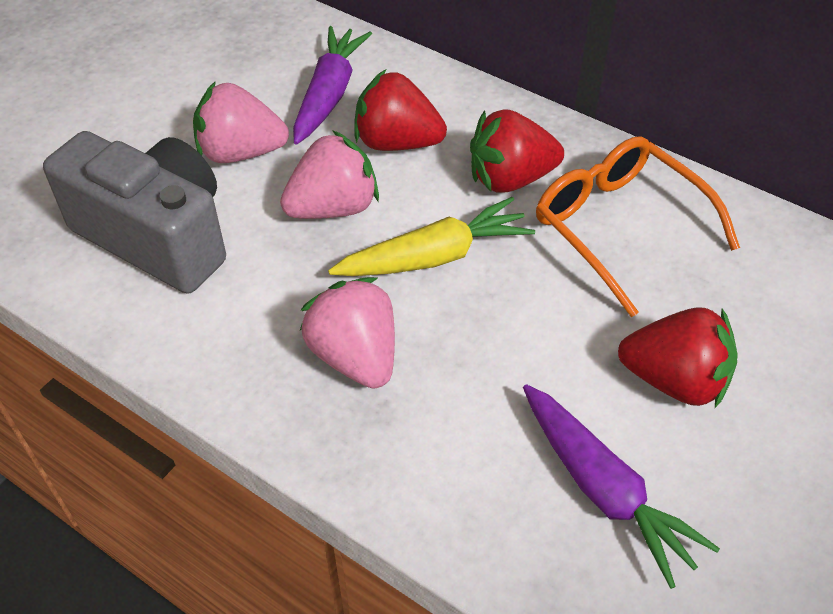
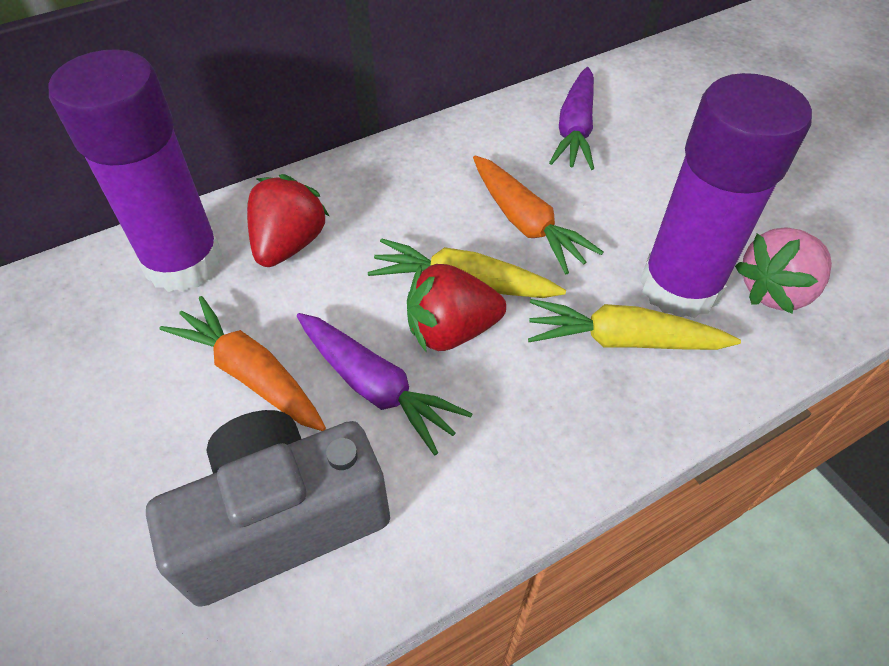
orange carrot: 0 -> 2
orange glasses: 1 -> 0
pink strawberry: 3 -> 1
purple glue stick: 0 -> 2
red strawberry: 3 -> 2
yellow carrot: 1 -> 2

